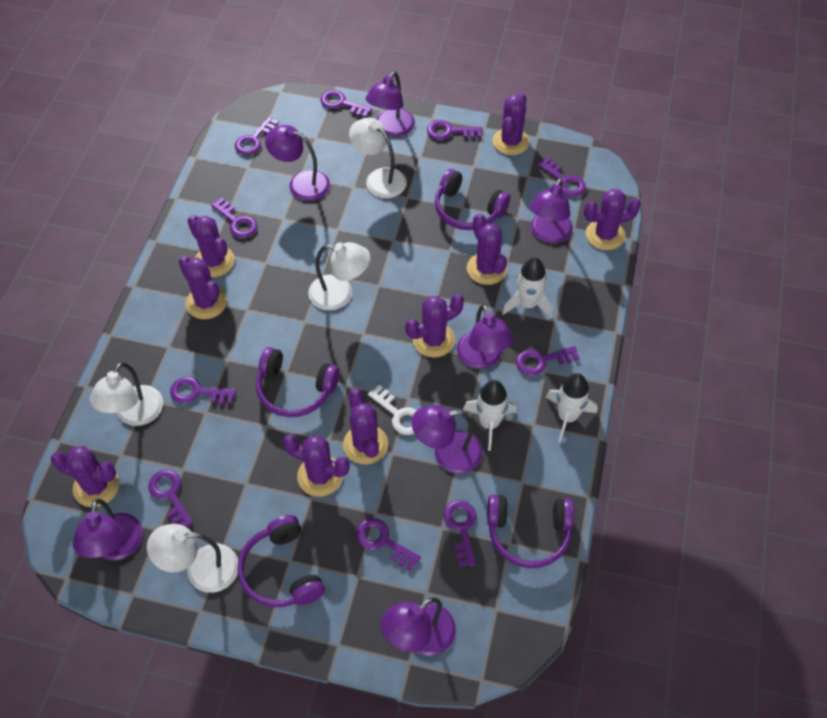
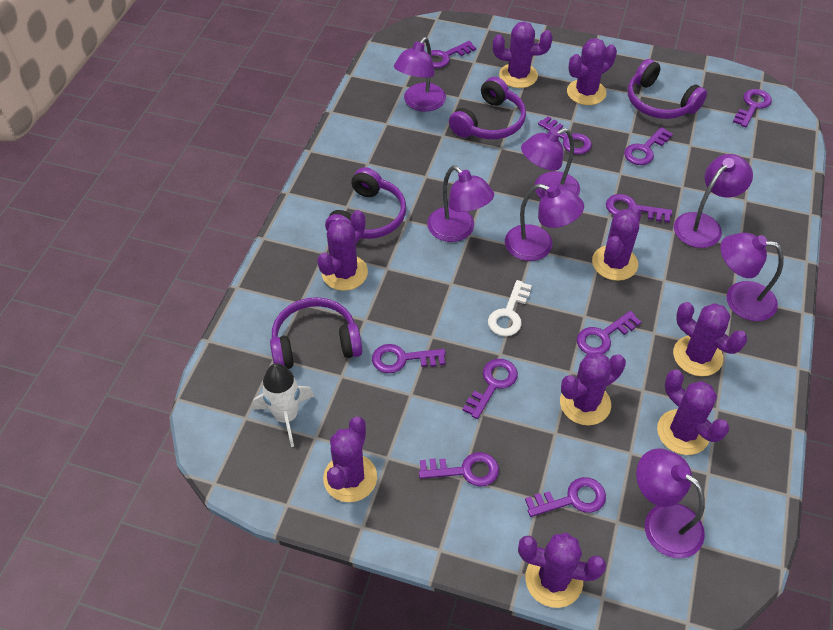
white lamp: 4 -> 0
white rocket: 3 -> 1

